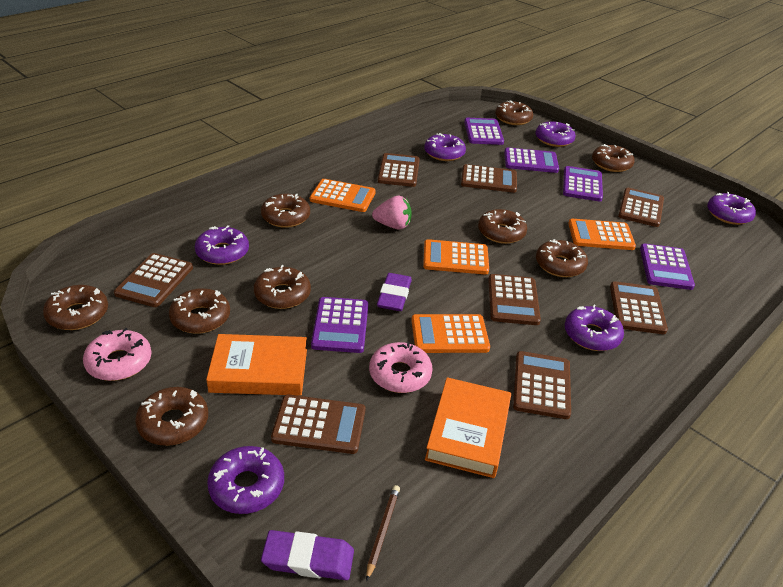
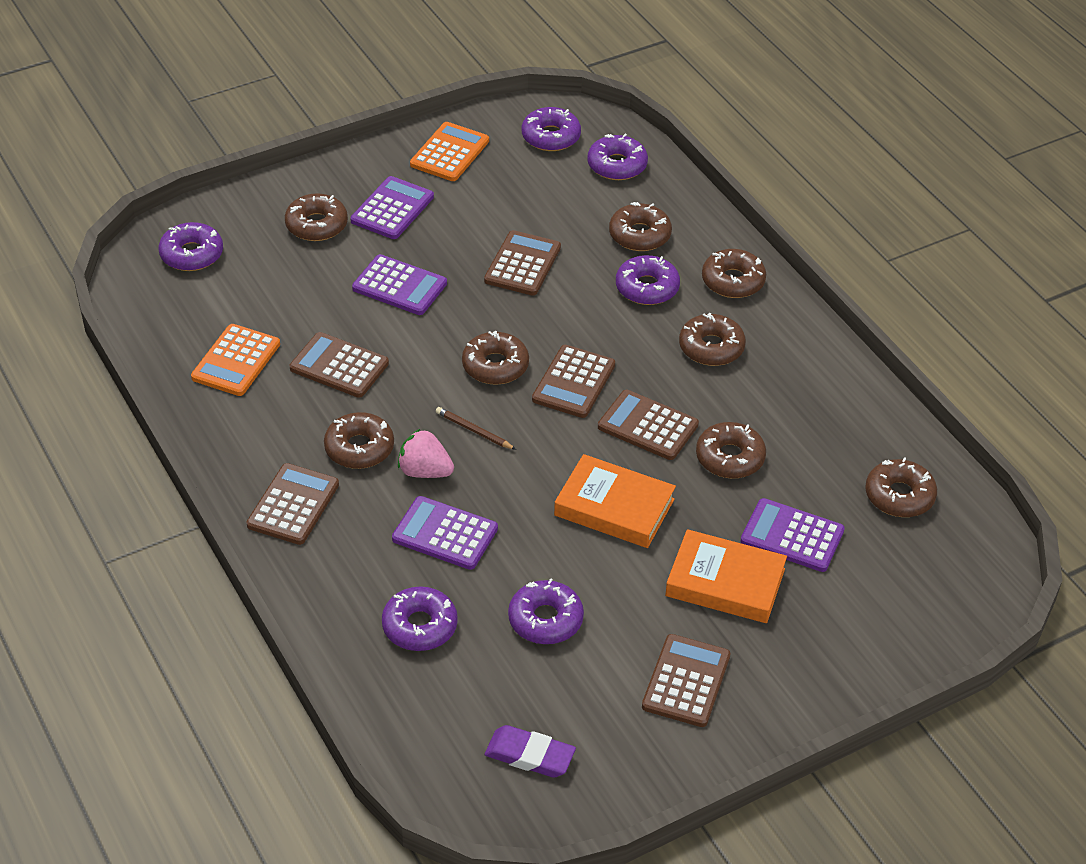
brown calculator: 8 -> 6
brown donut: 9 -> 8
orange calculator: 4 -> 2
pink donut: 2 -> 0
purple calculator: 5 -> 4
purple eraser: 2 -> 1

